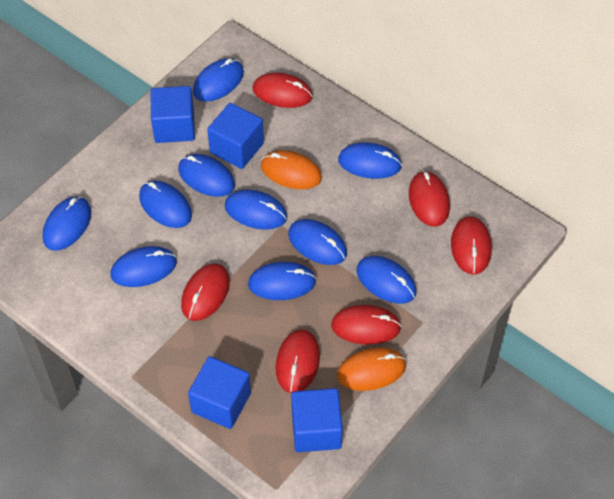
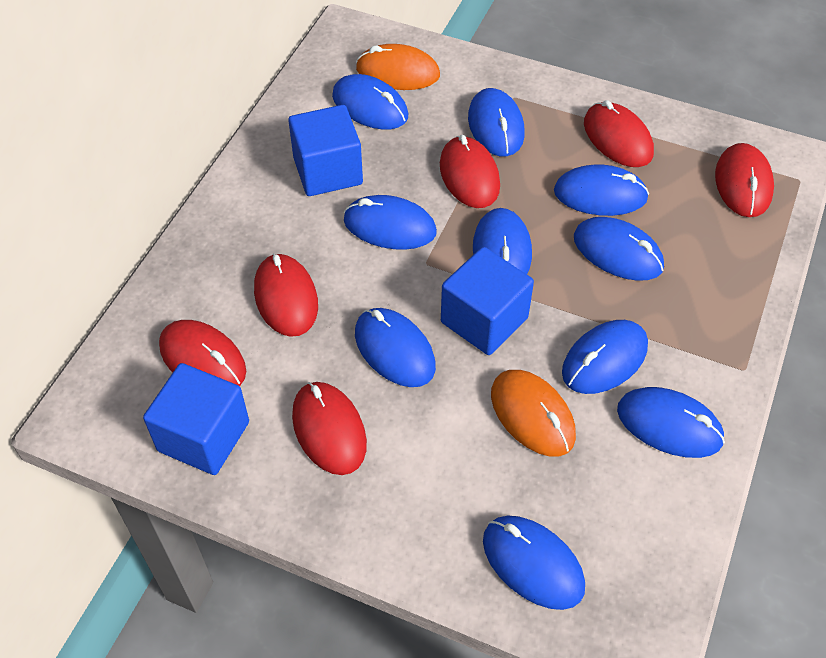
blue cube: 4 -> 3

